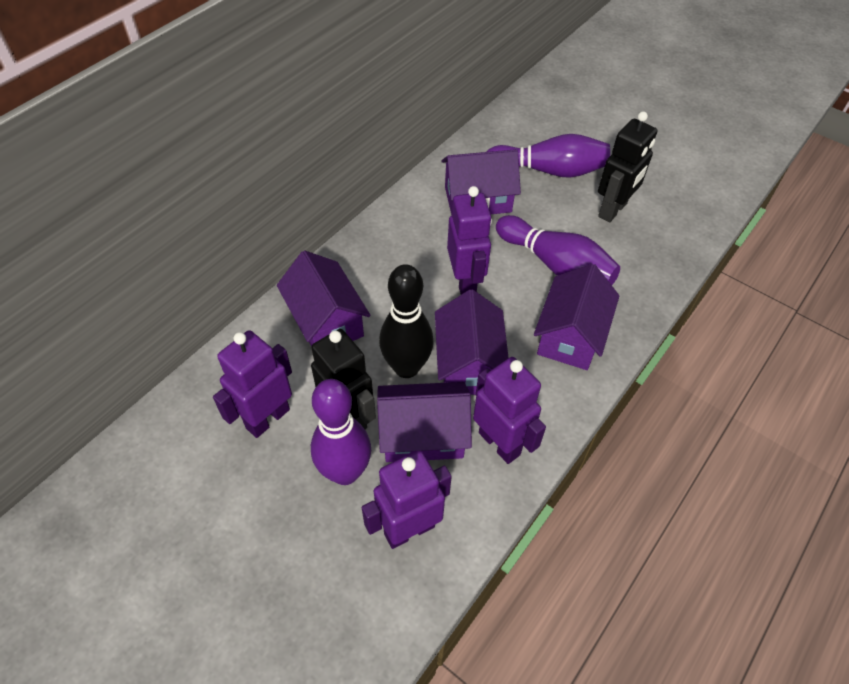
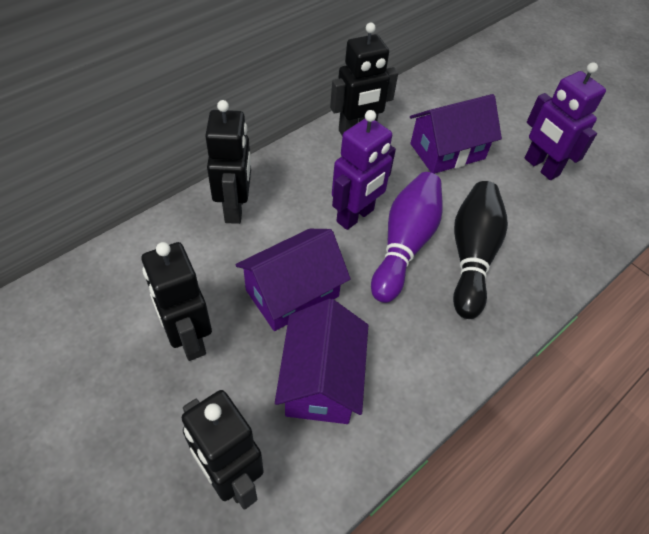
black robot: 2 -> 4
purple bowling pin: 3 -> 1
purple house: 5 -> 3
purple robot: 4 -> 2

